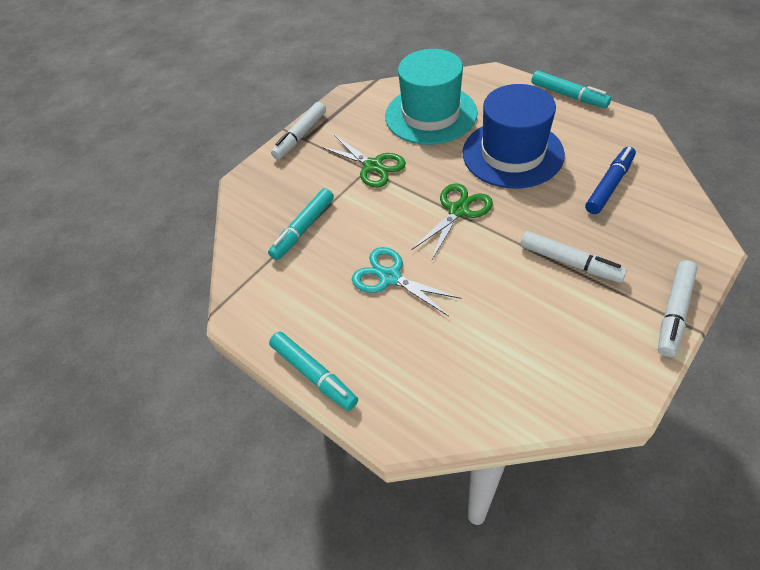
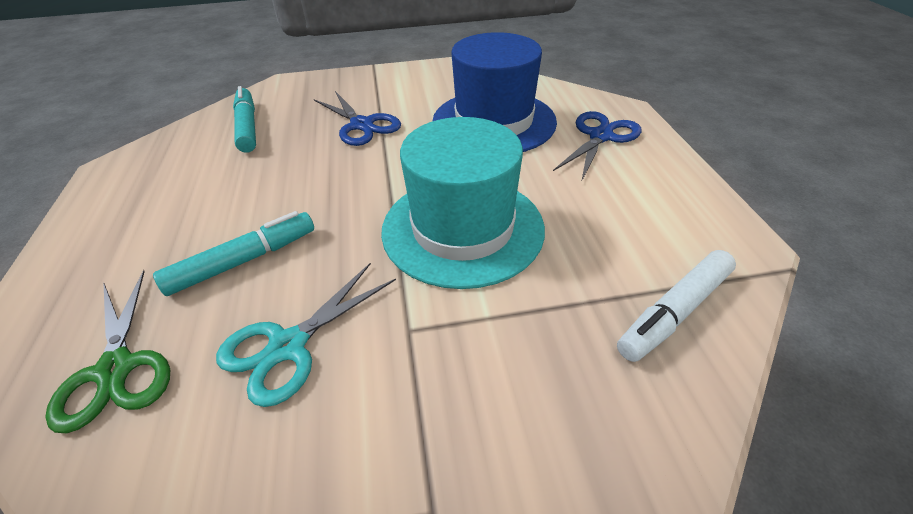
blue marker: 1 -> 0
blue scissors: 0 -> 2
green scissors: 2 -> 1
turquoise marker: 3 -> 2
white marker: 3 -> 1

